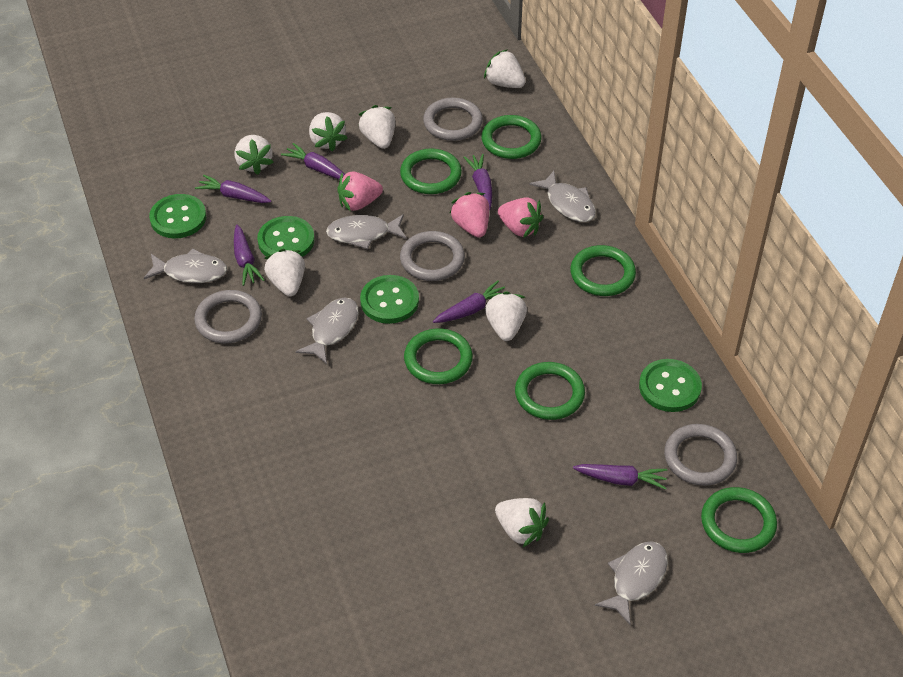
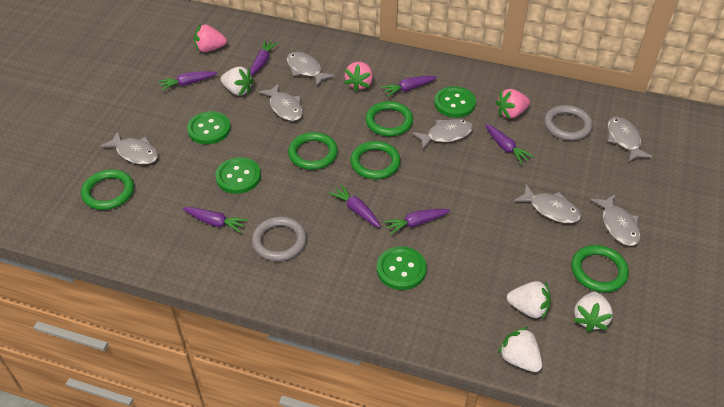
green ring: 6 -> 5
grey fish: 5 -> 7
grey ring: 4 -> 2
purple carrot: 6 -> 7
white strawberry: 7 -> 4

